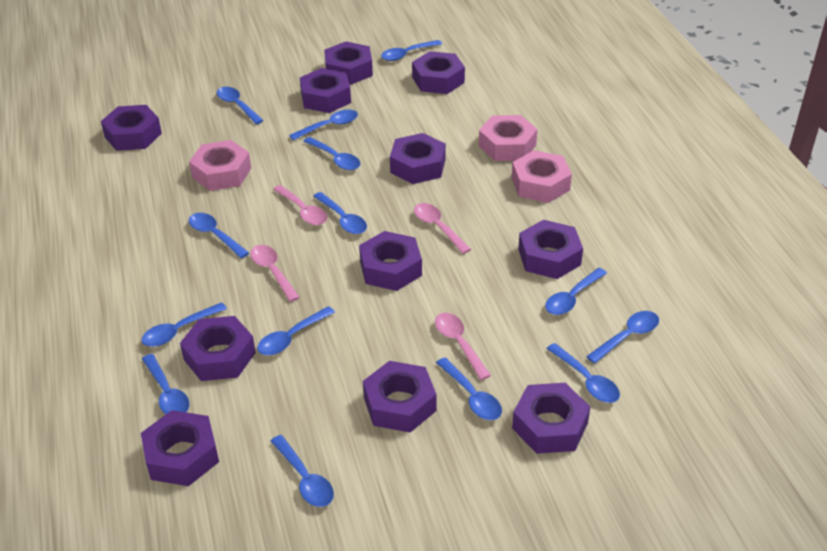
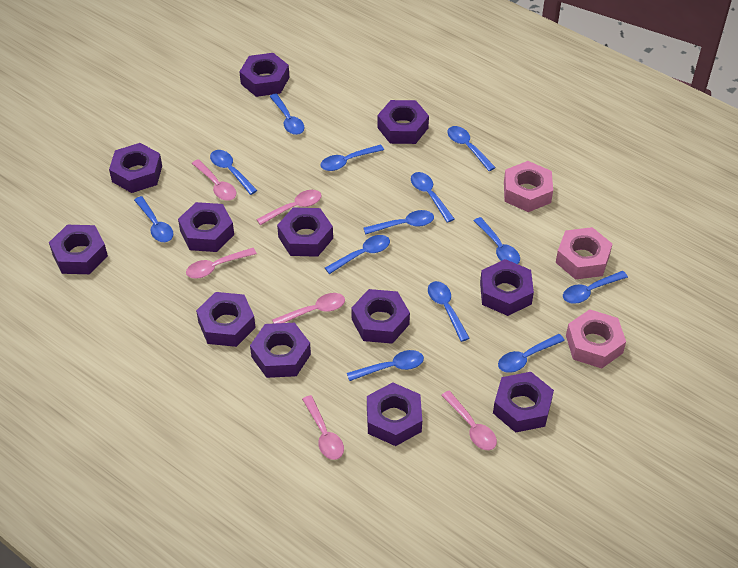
blue spoon: 14 -> 13
pink spoon: 4 -> 6
purple nut: 11 -> 12

